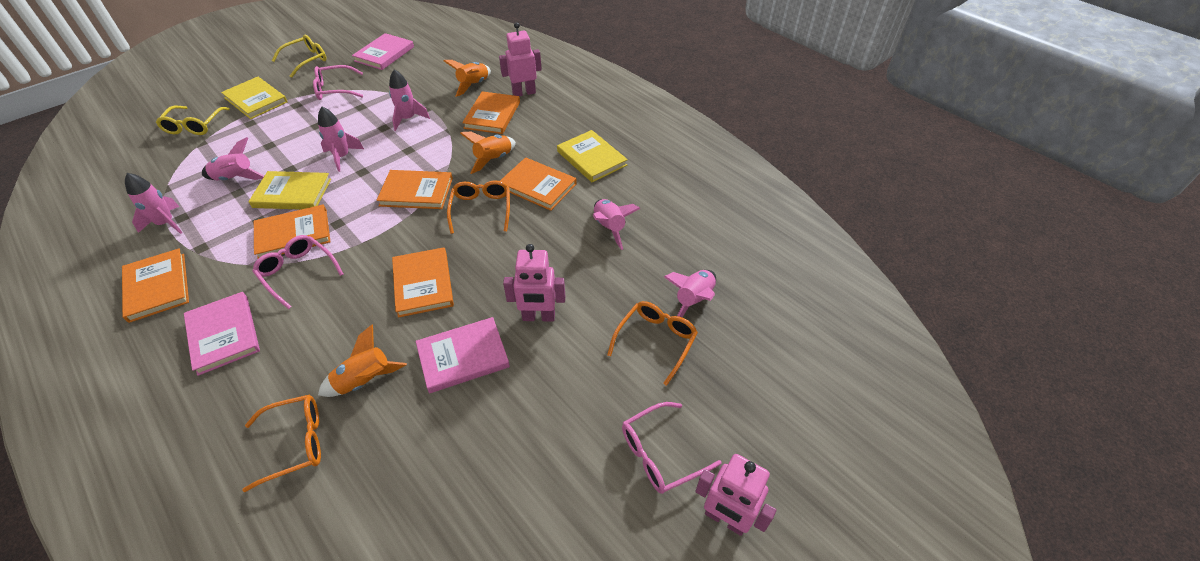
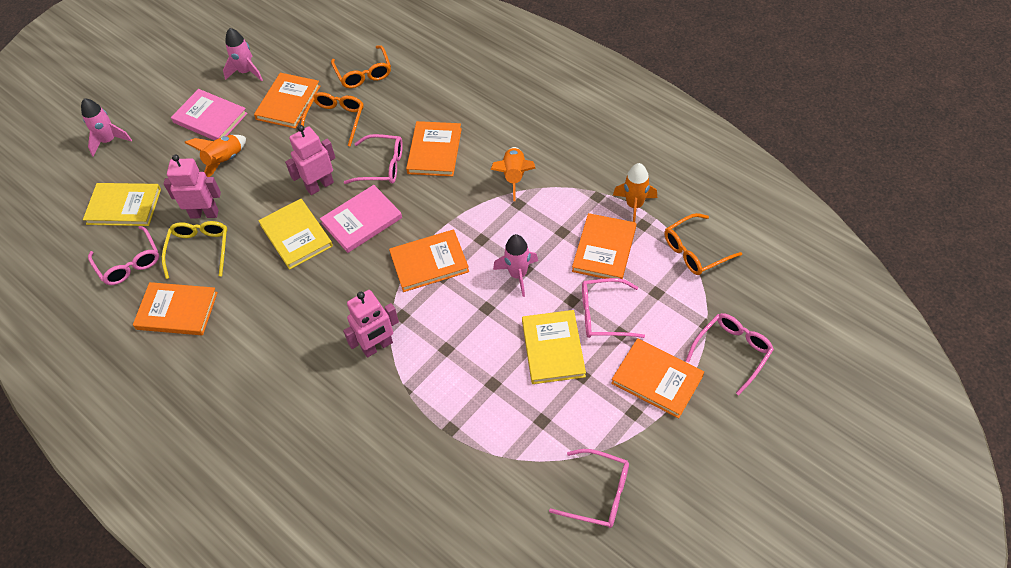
pink book: 3 -> 2
pink glasses: 3 -> 5
pink rocket: 6 -> 3
yellow glasses: 2 -> 1

